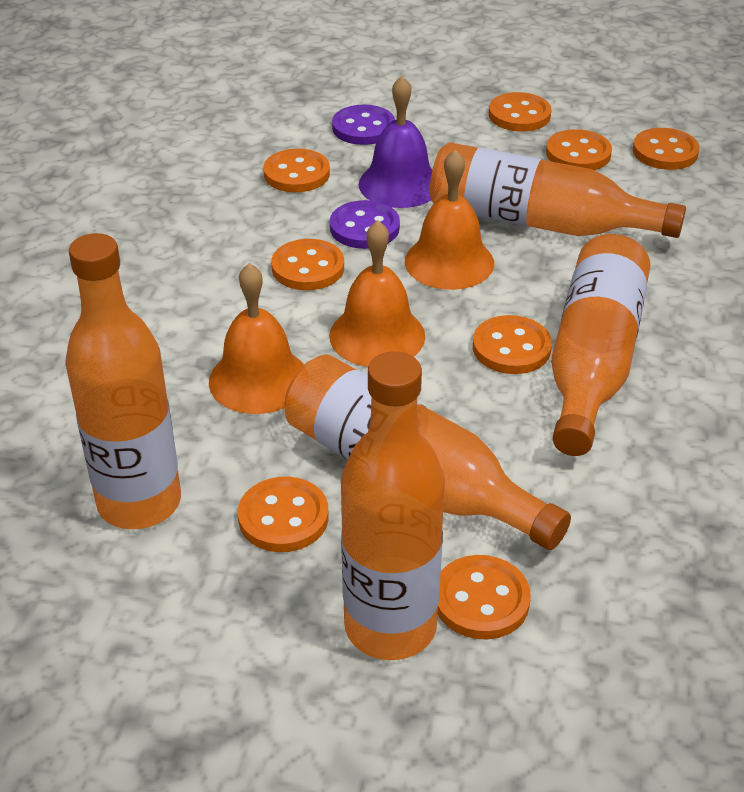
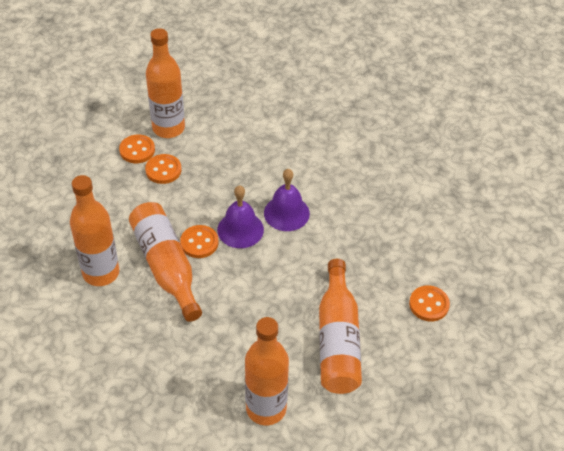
orange bell: 3 -> 0
orange button: 8 -> 4
purple bell: 1 -> 2
purple button: 2 -> 0

